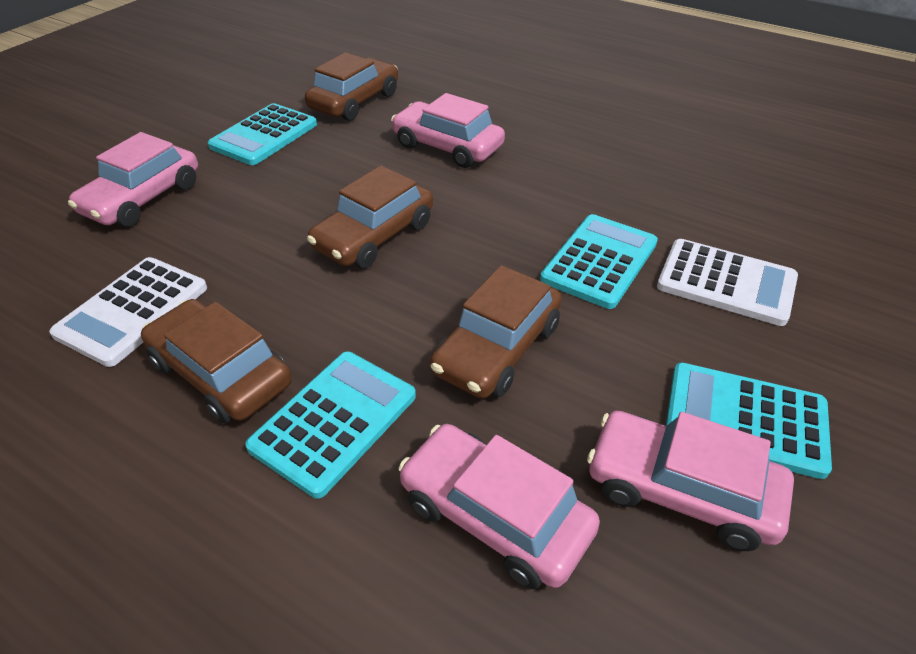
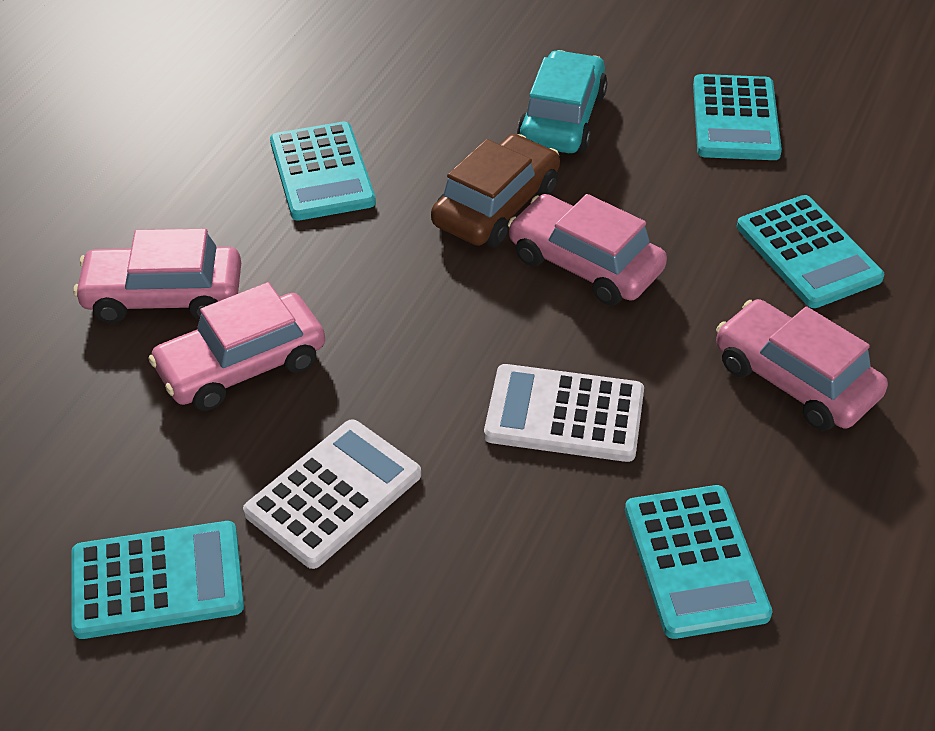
brown car: 4 -> 1
turquoise calculator: 4 -> 5
turquoise car: 0 -> 1

